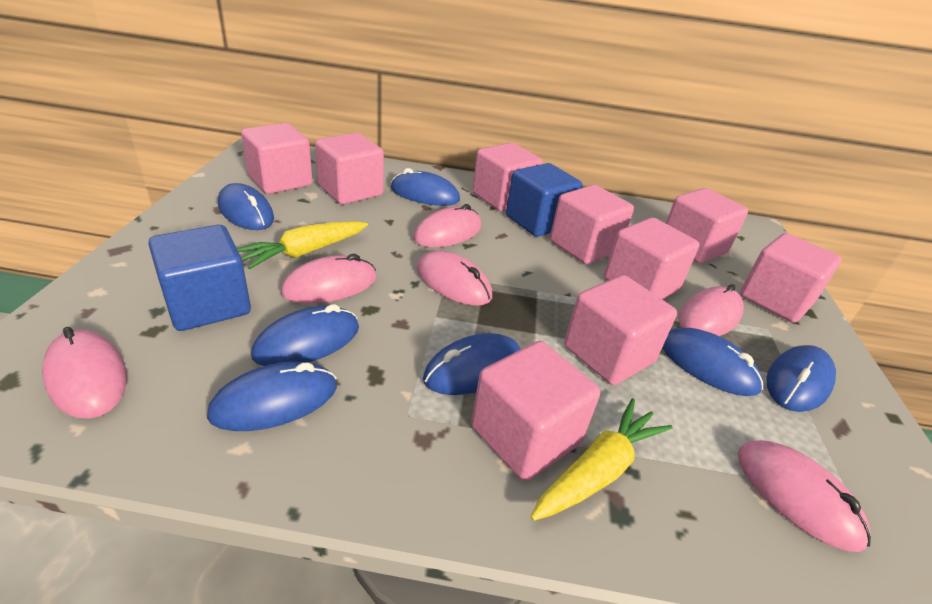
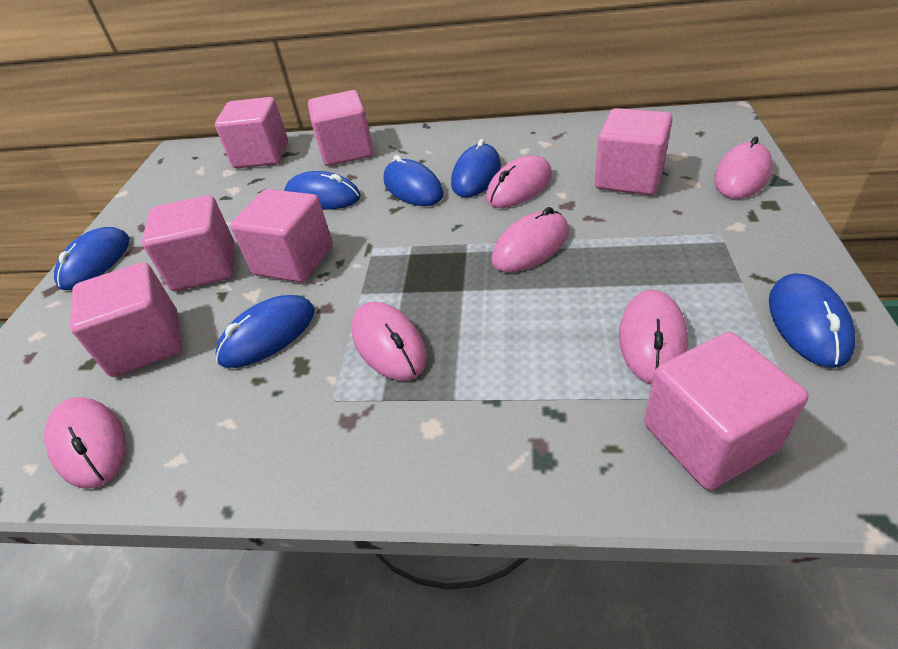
blue cube: 2 -> 0
blue mouse: 7 -> 6
pink cube: 9 -> 7
yellow carrot: 2 -> 0

